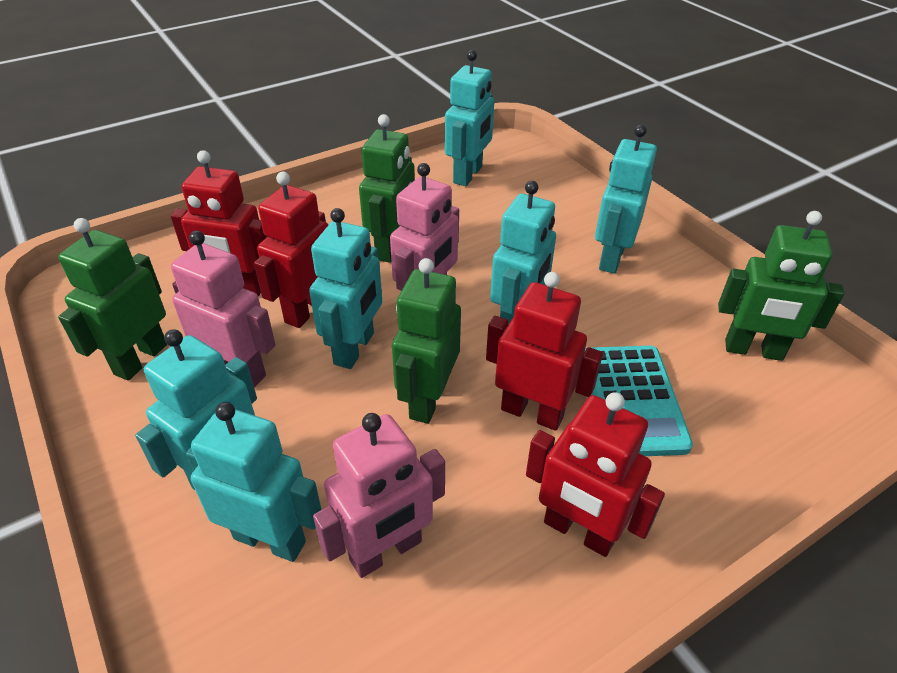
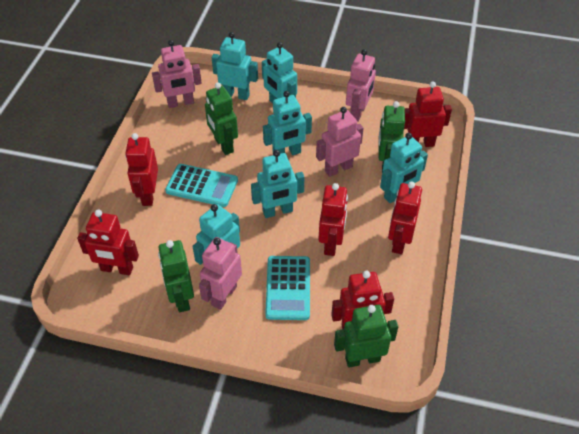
pink robot: 3 -> 4
red robot: 4 -> 6
turquoise calculator: 1 -> 2

